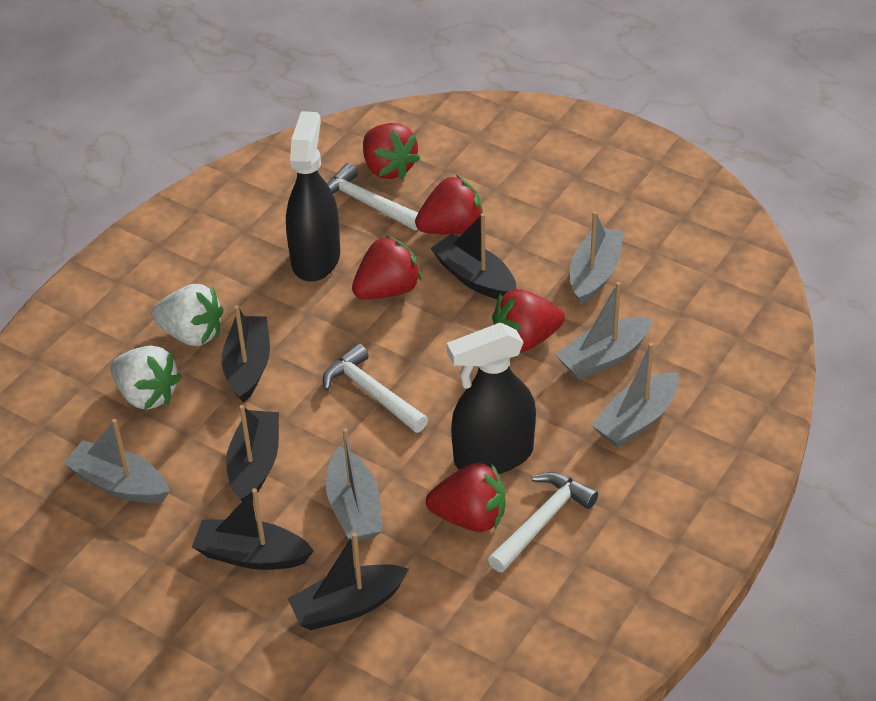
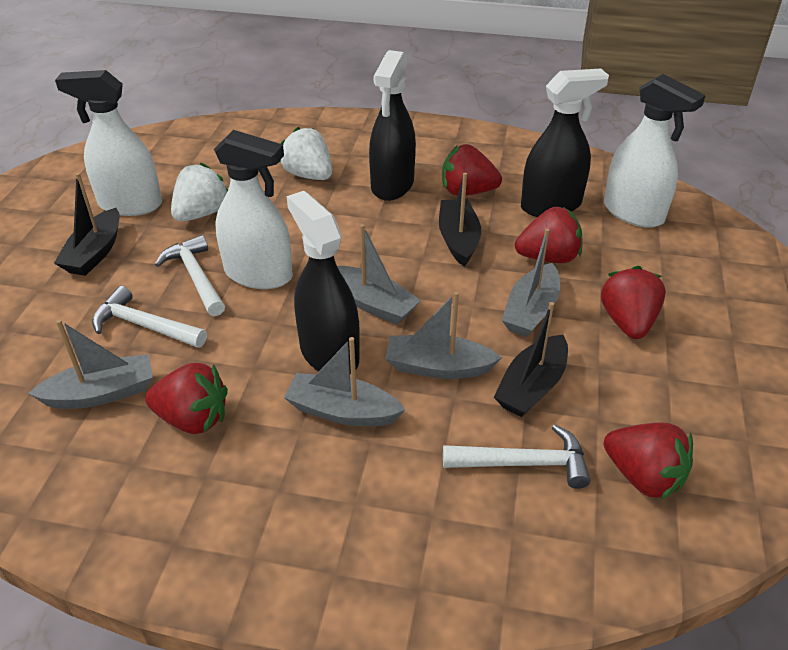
black boat: 5 -> 3
black spray bottle: 2 -> 3
white spray bottle: 0 -> 3

